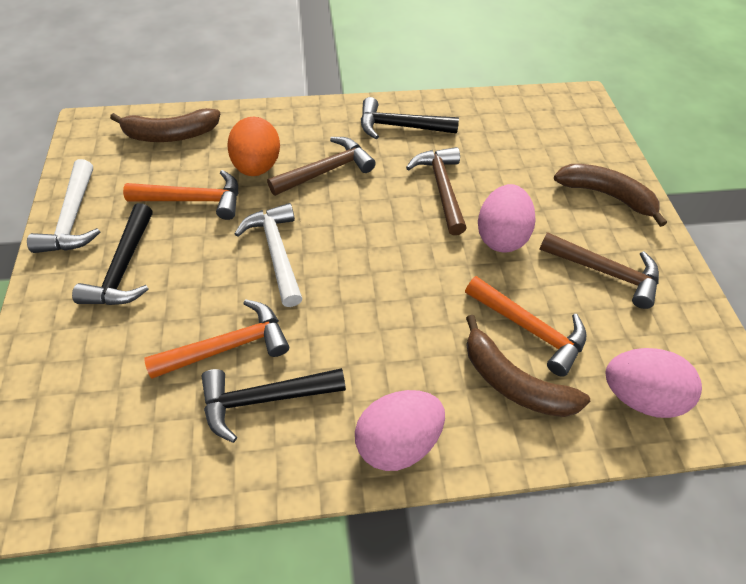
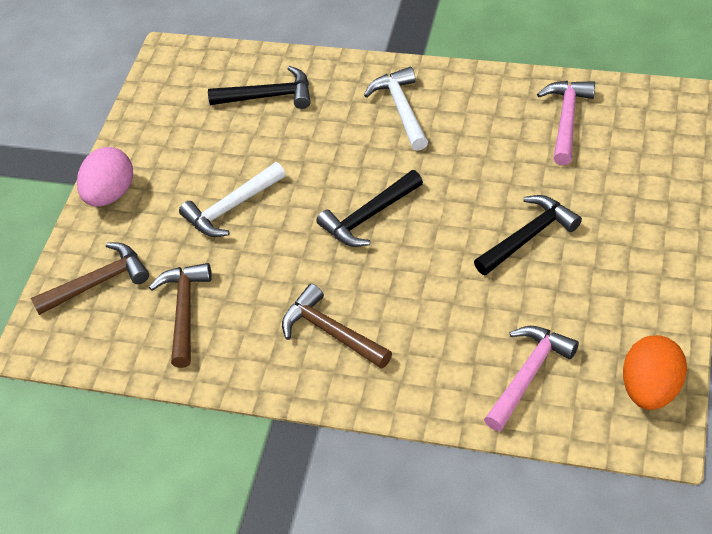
brown banana: 3 -> 0
orange hammer: 3 -> 0
pink egg: 3 -> 1
pink hammer: 0 -> 2

